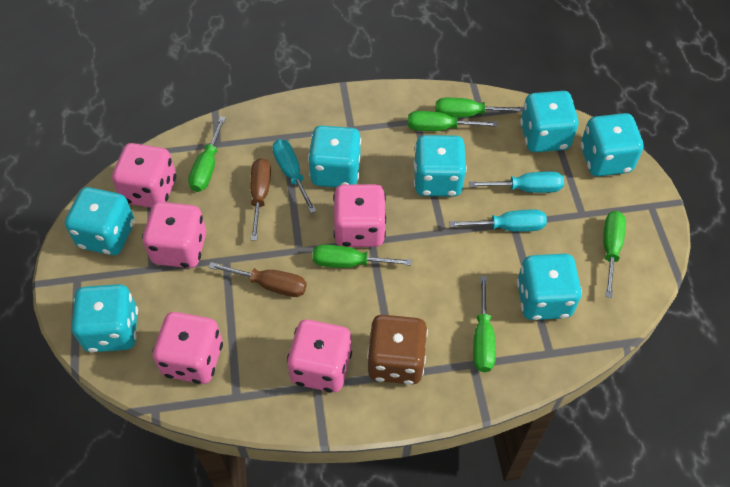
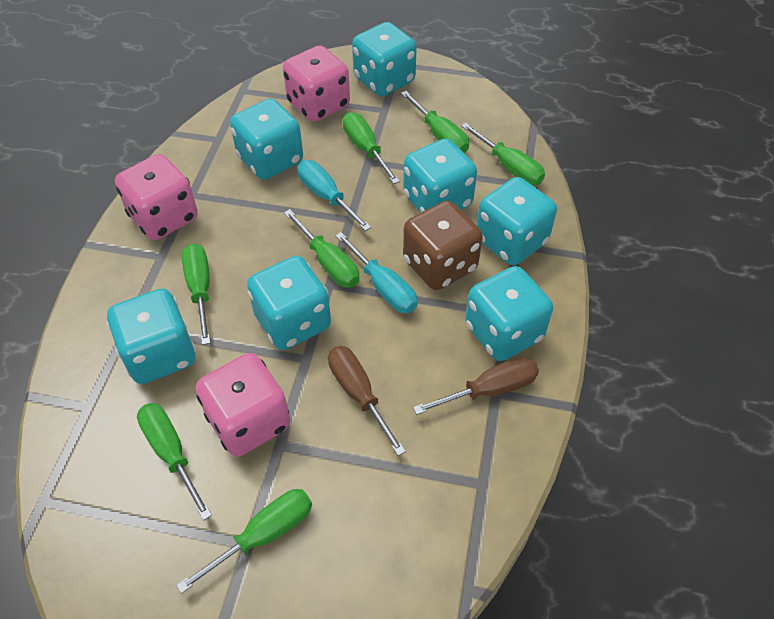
green screwdriver: 6 -> 7
pink dice: 5 -> 3
turquoise screwdriver: 3 -> 2

